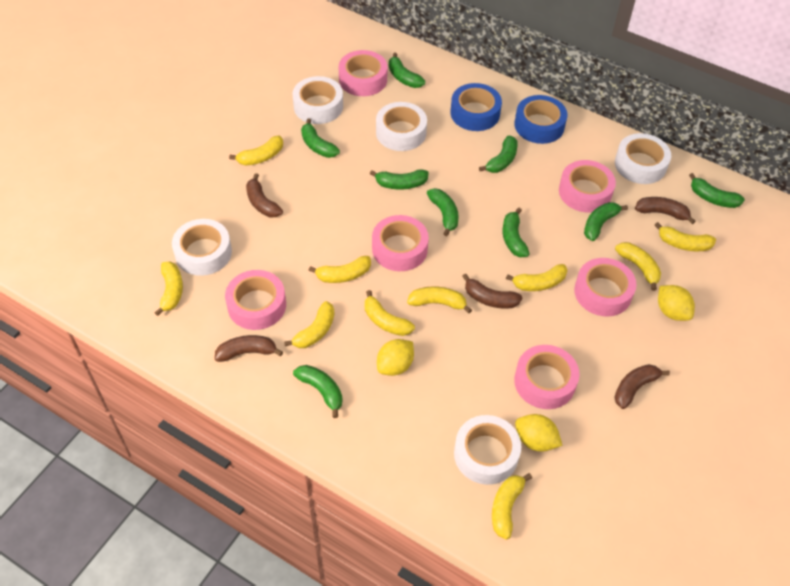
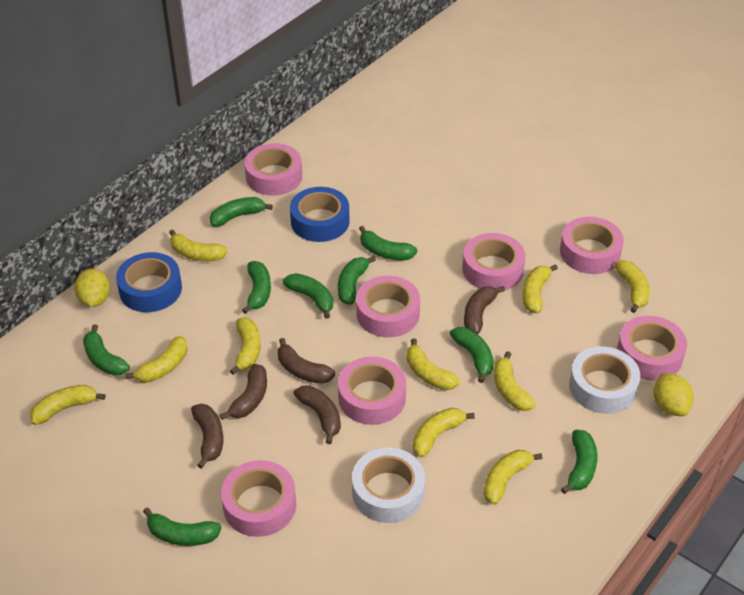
pink tape: 6 -> 7
white tape: 5 -> 2
yellow lemon: 3 -> 2

